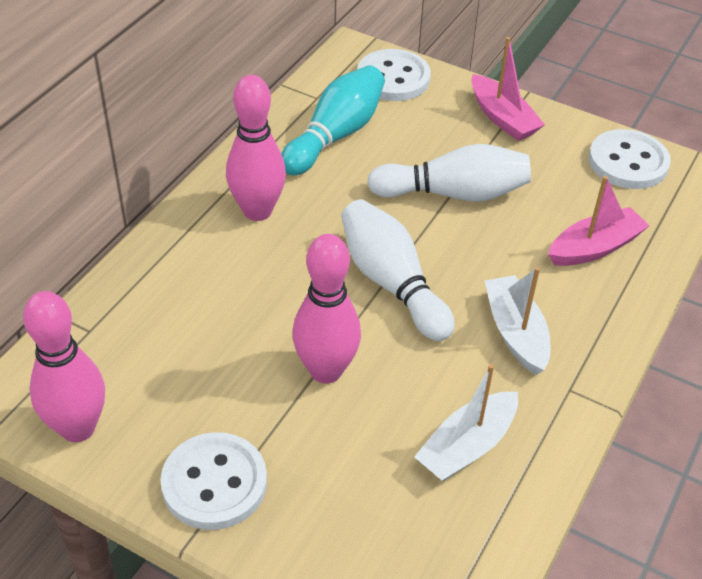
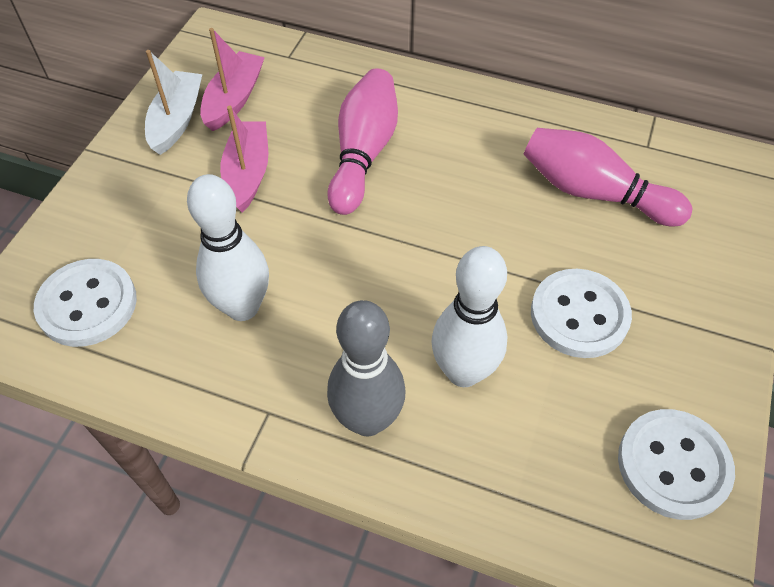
grey bowling pin: 0 -> 1
pink bowling pin: 3 -> 2
turquoise bowling pin: 1 -> 0
white boat: 2 -> 1

